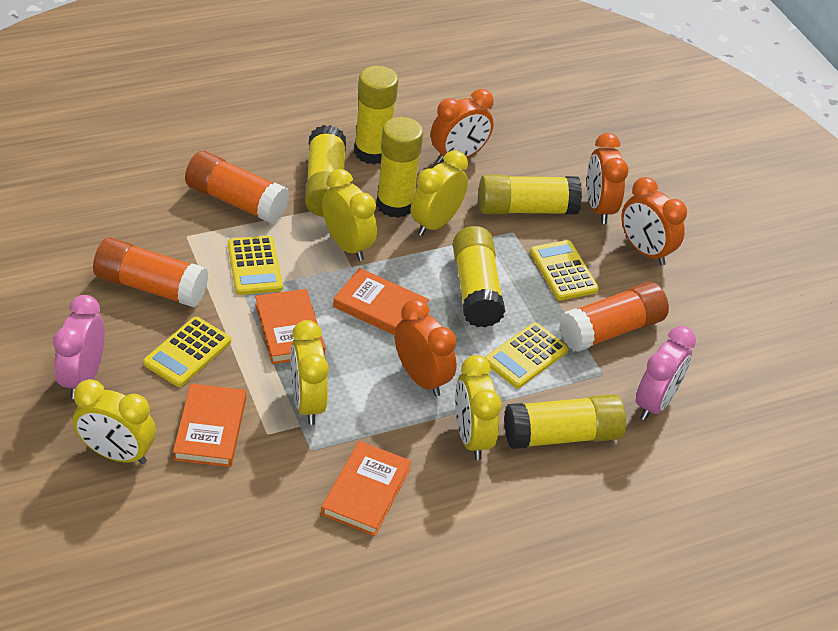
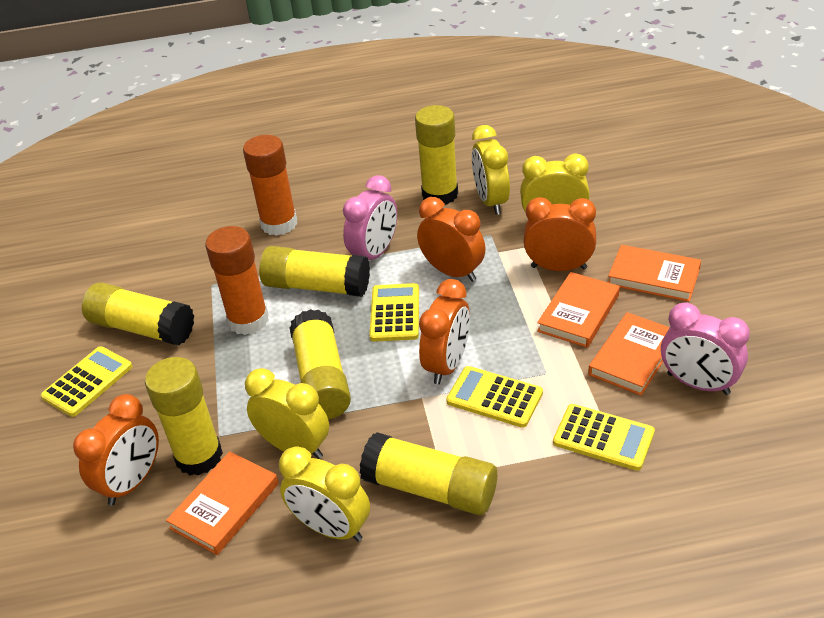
orange glue stick: 3 -> 2
yellow clock: 5 -> 4

